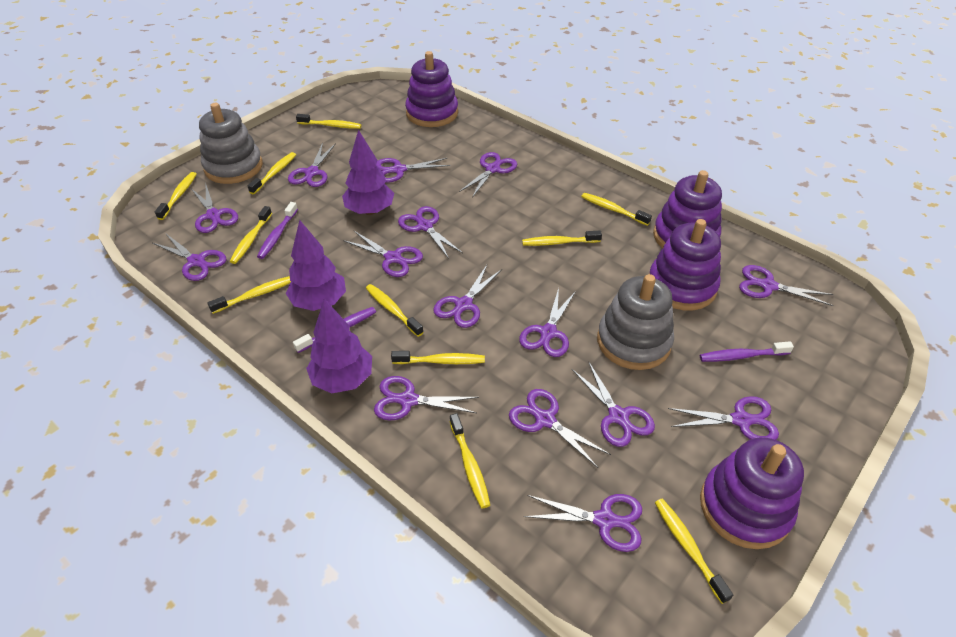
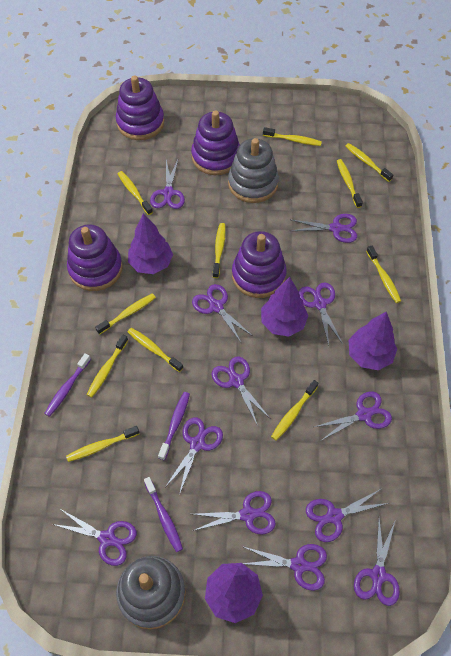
purple scissors: 15 -> 12
purple tree: 3 -> 4

